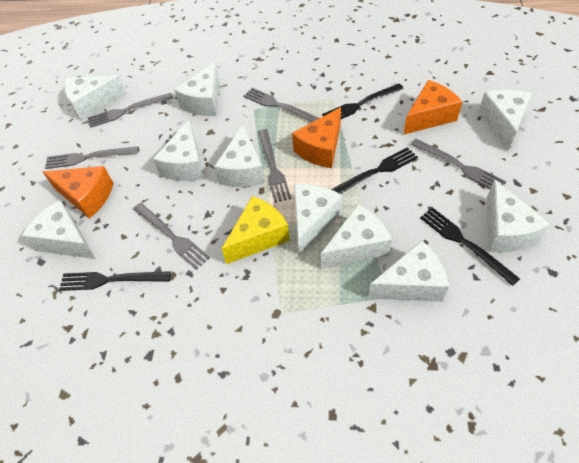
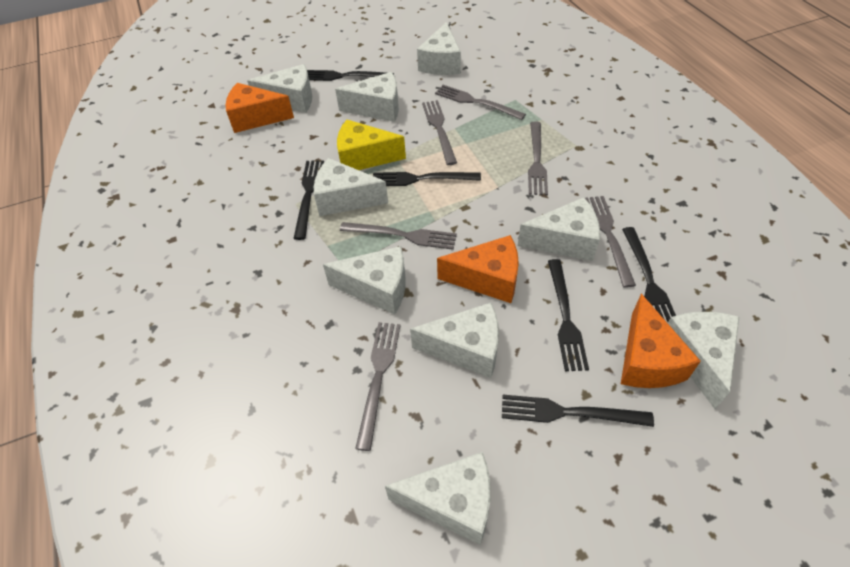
black fork: 4 -> 6
white cheese: 10 -> 9

